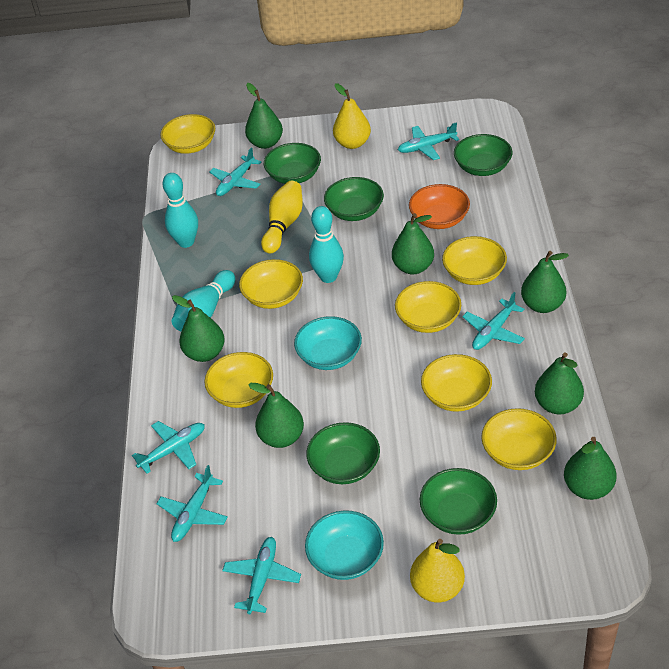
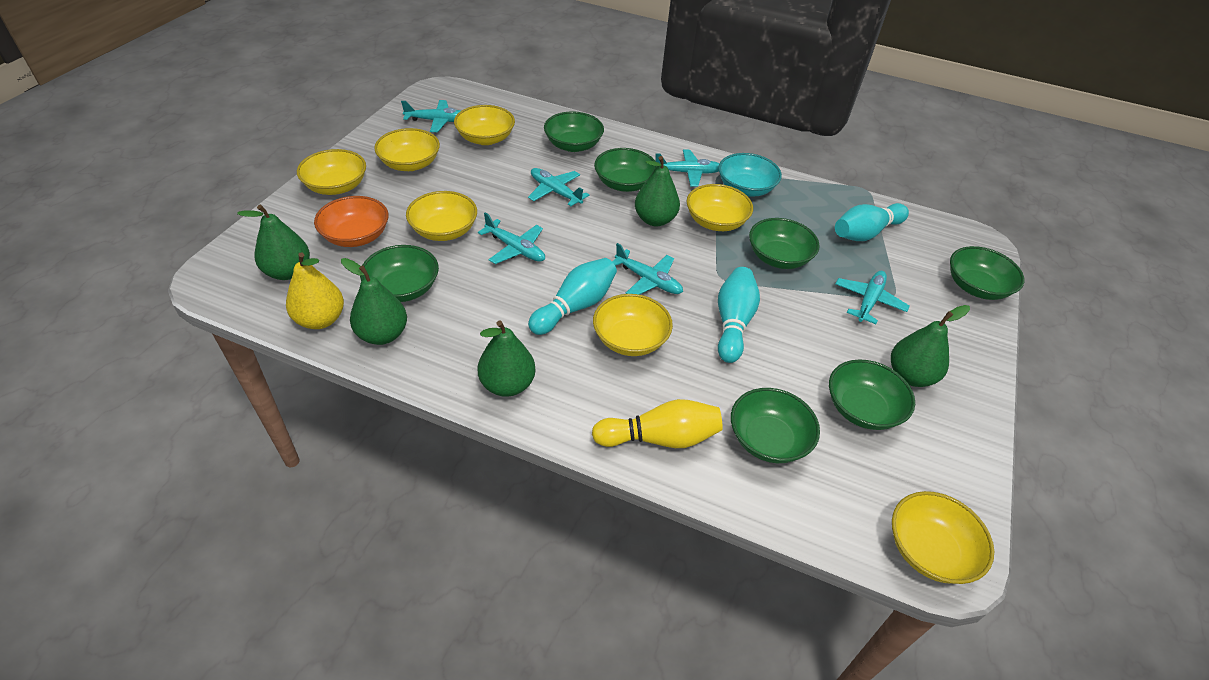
green bowl: 5 -> 7
green pear: 7 -> 5
turquoise bowl: 2 -> 1
yellow pear: 2 -> 1

